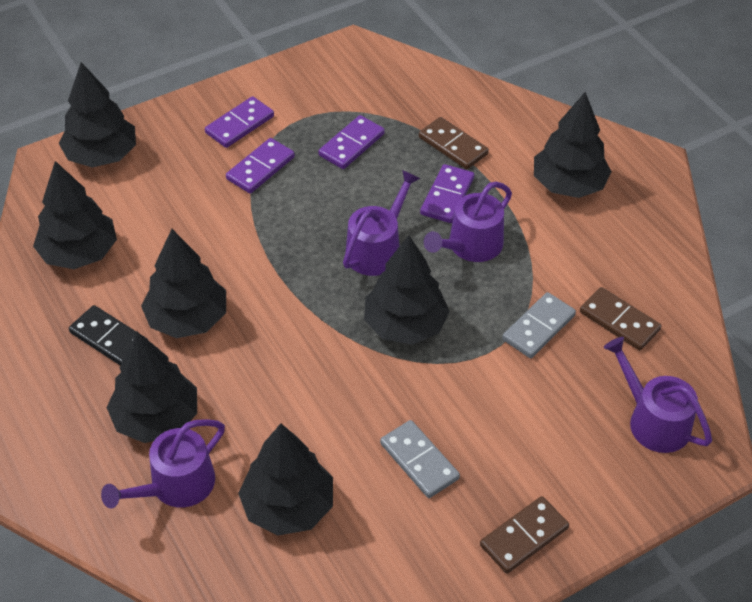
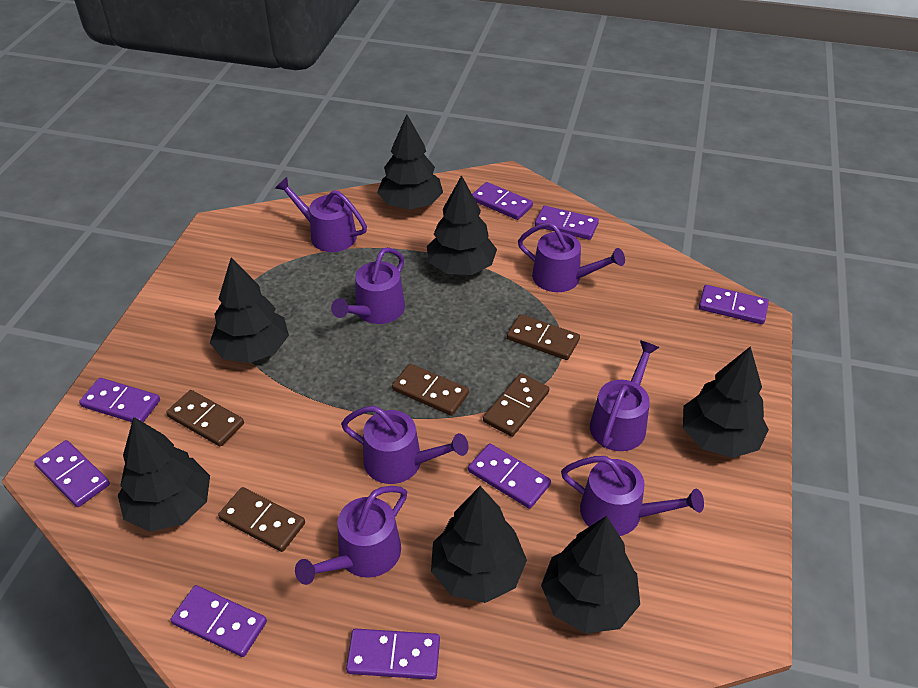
black domino: 1 -> 0
brown domino: 3 -> 5
grey domino: 2 -> 0
purple domino: 4 -> 8
purple watering can: 4 -> 7

